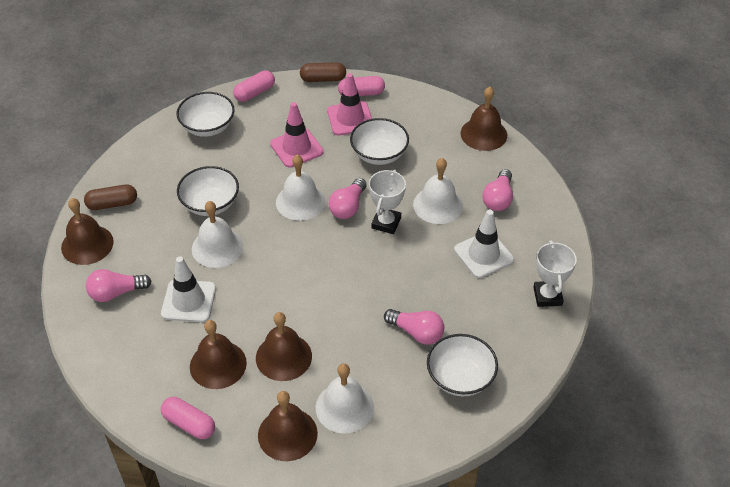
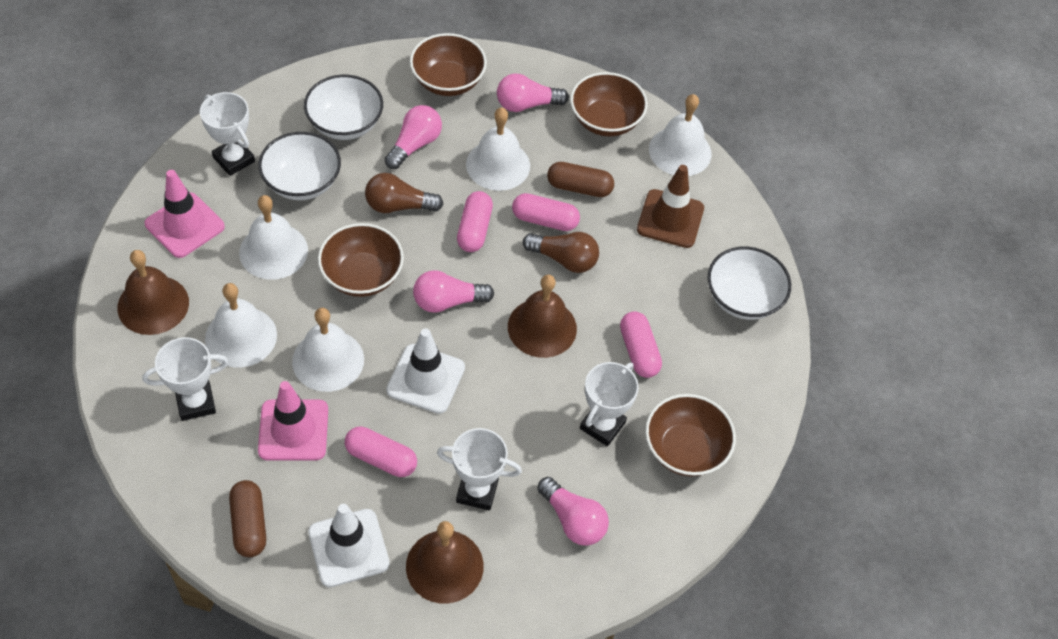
brown bell: 5 -> 3
brown bowl: 0 -> 4
brown light bulb: 0 -> 2
brown traffic cone: 0 -> 1
pink capsule: 3 -> 4
white bell: 4 -> 5
white bowl: 4 -> 3
white trophy: 2 -> 4

